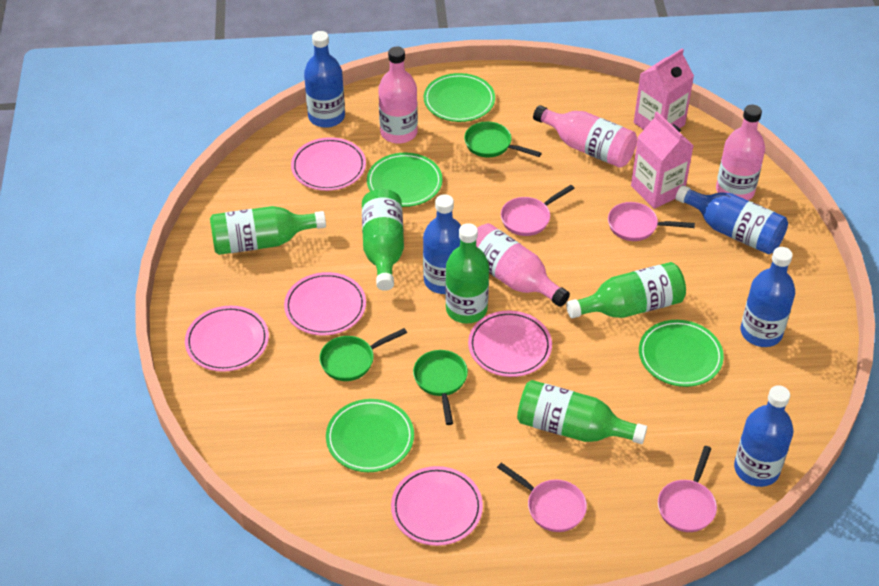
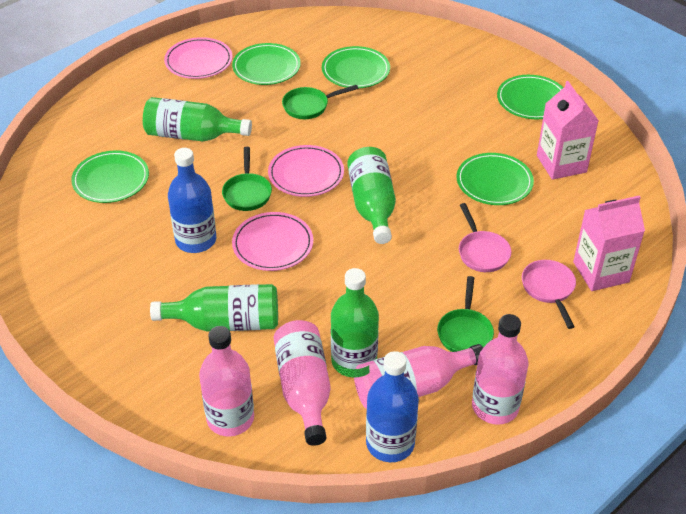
blue bottle: 5 -> 2
green bottle: 5 -> 4
green plate: 4 -> 5
pink pan: 4 -> 2
pink plate: 5 -> 3

